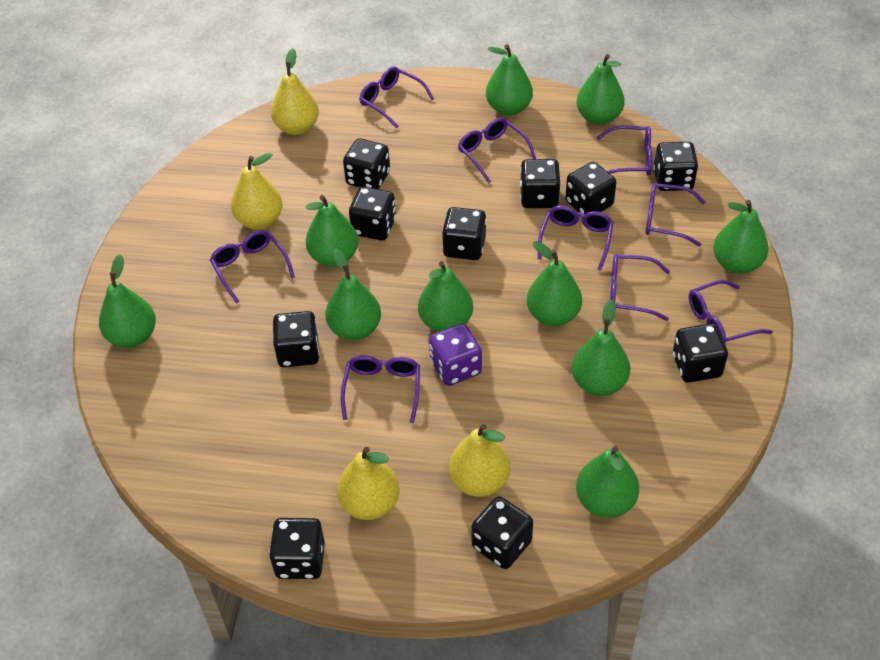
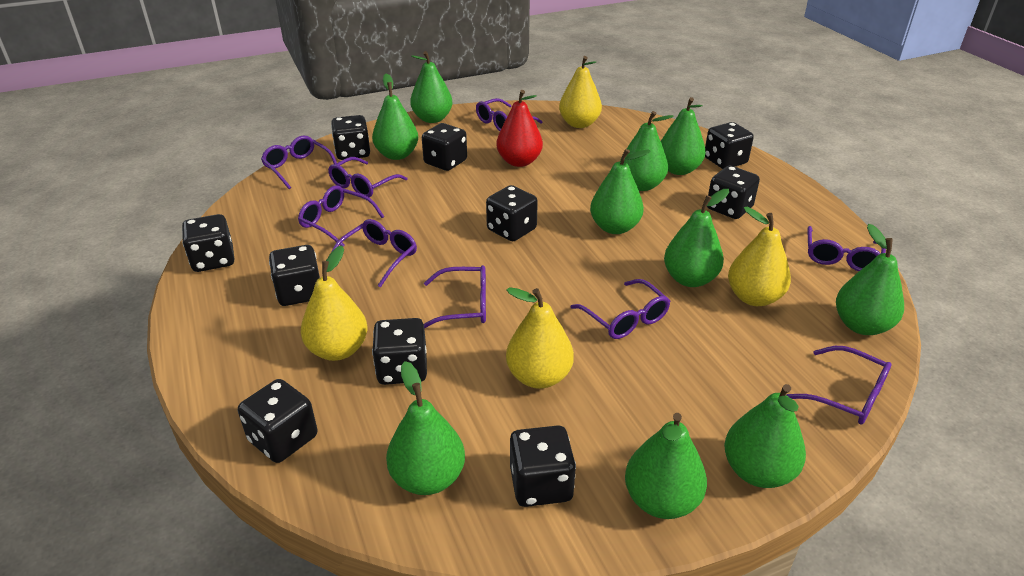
purple dice: 1 -> 0
red pear: 0 -> 1

